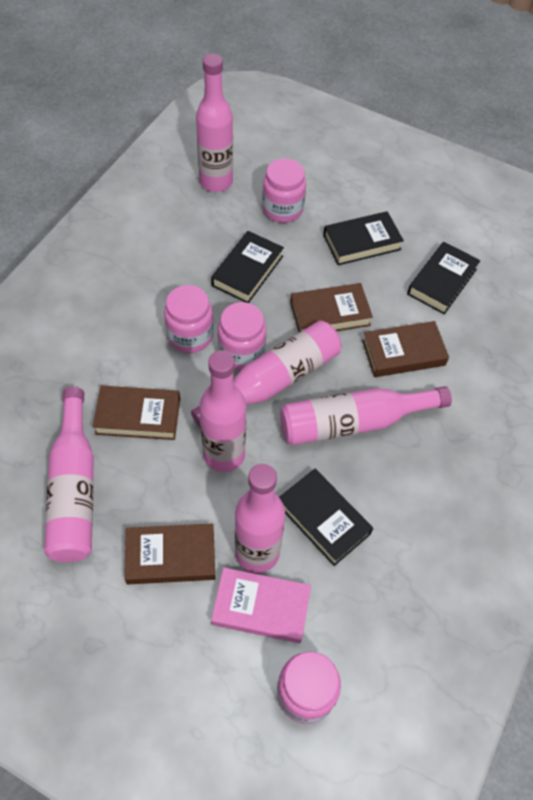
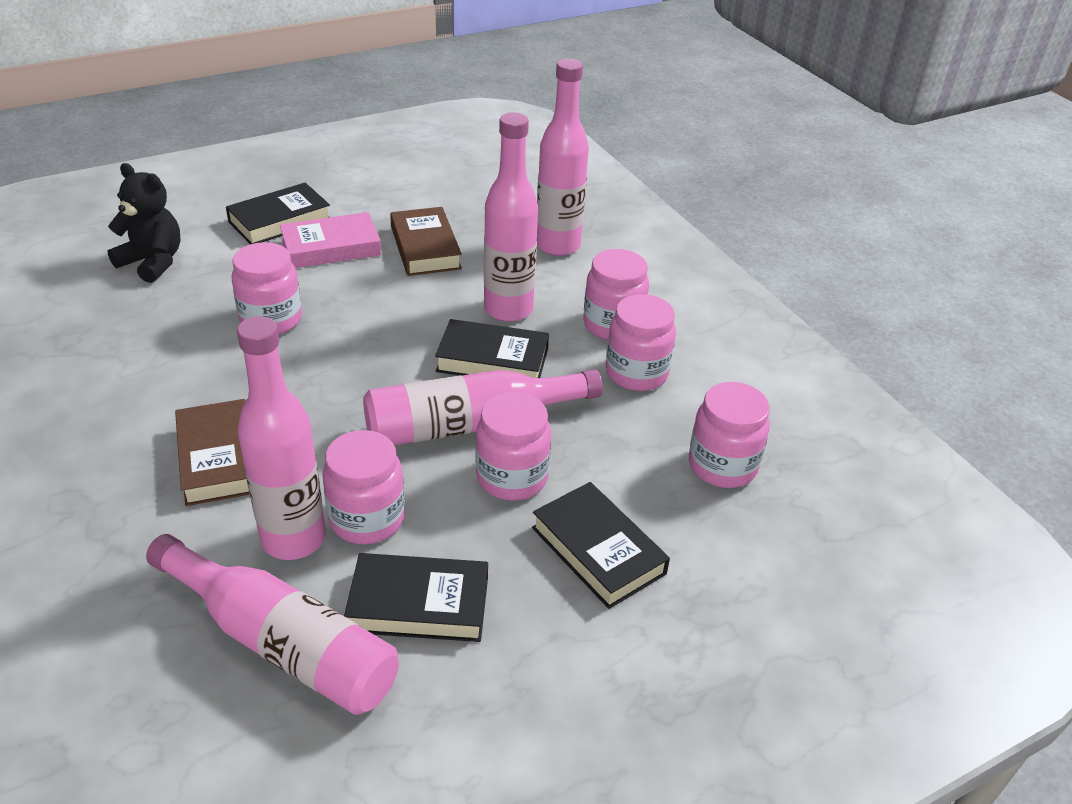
black teddy bear: 0 -> 1
brown book: 4 -> 2
pink bottle: 6 -> 5
pink jar: 4 -> 6

